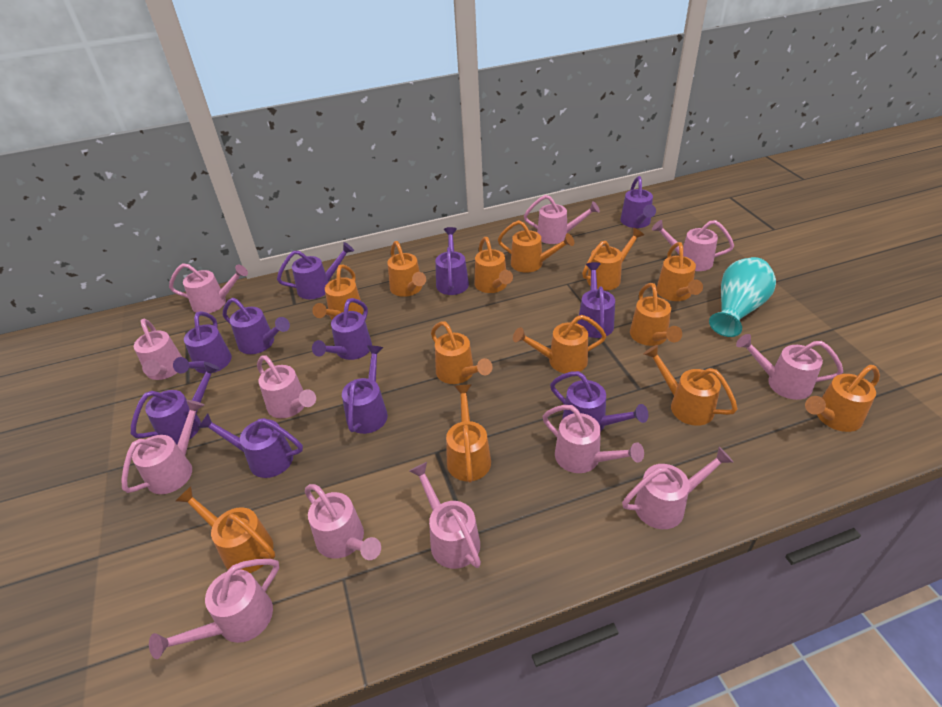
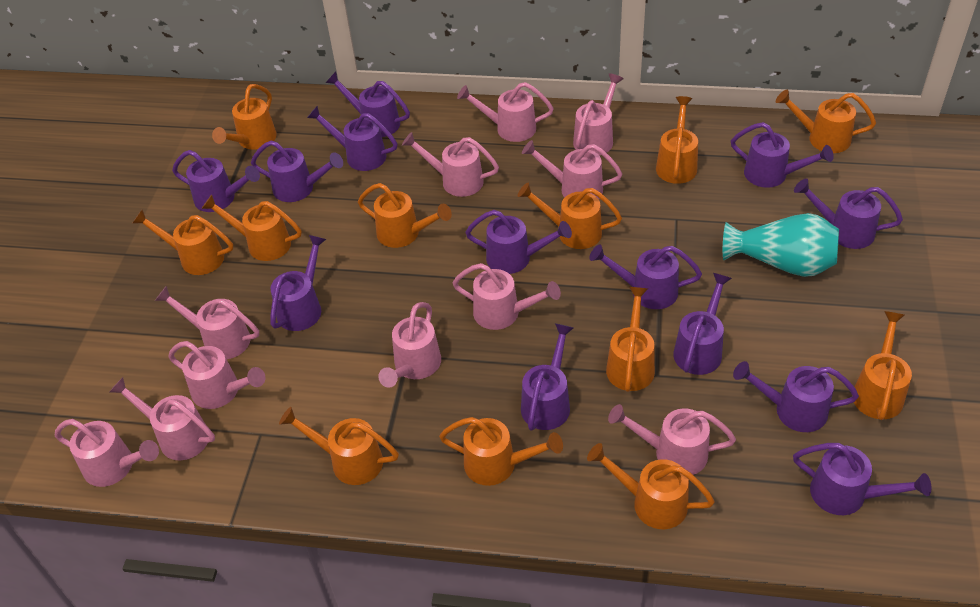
orange watering can: 13 -> 12
pink watering can: 12 -> 11
purple watering can: 11 -> 13

